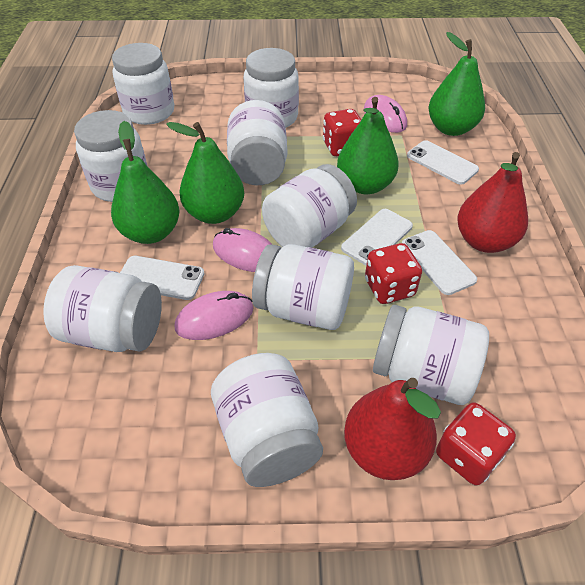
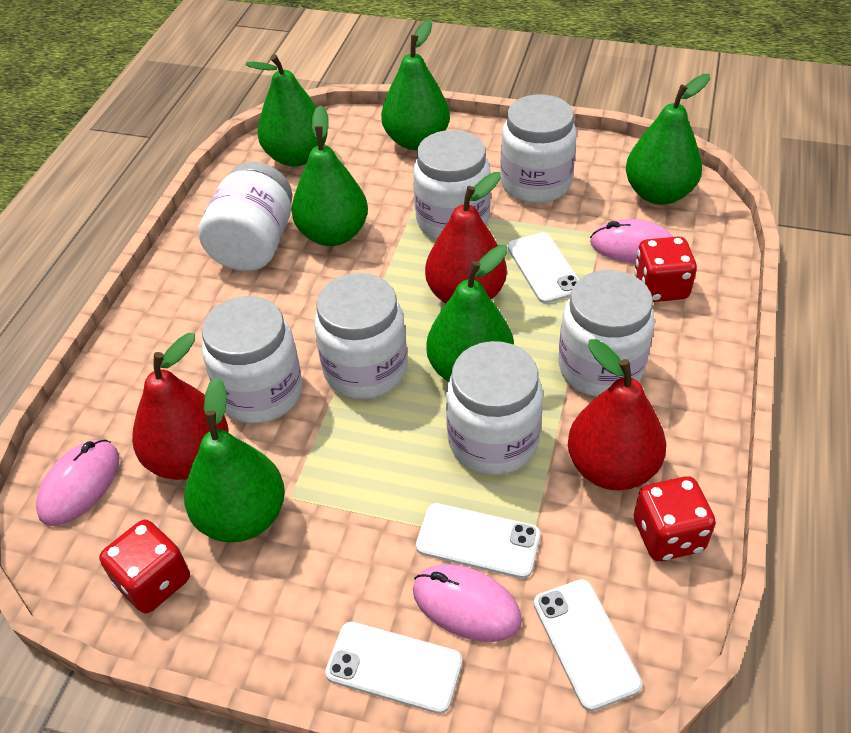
green pear: 4 -> 6
red pear: 2 -> 3
white jar: 9 -> 7

